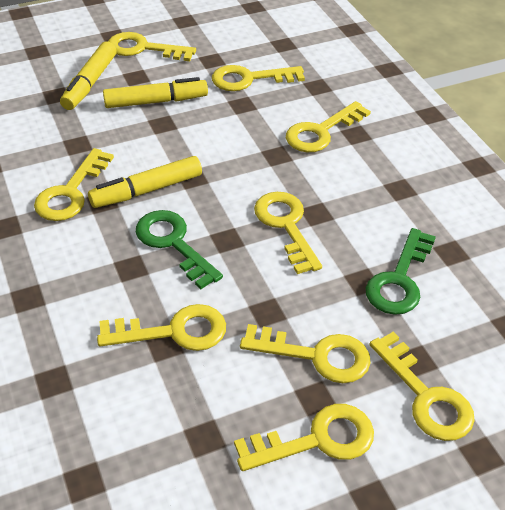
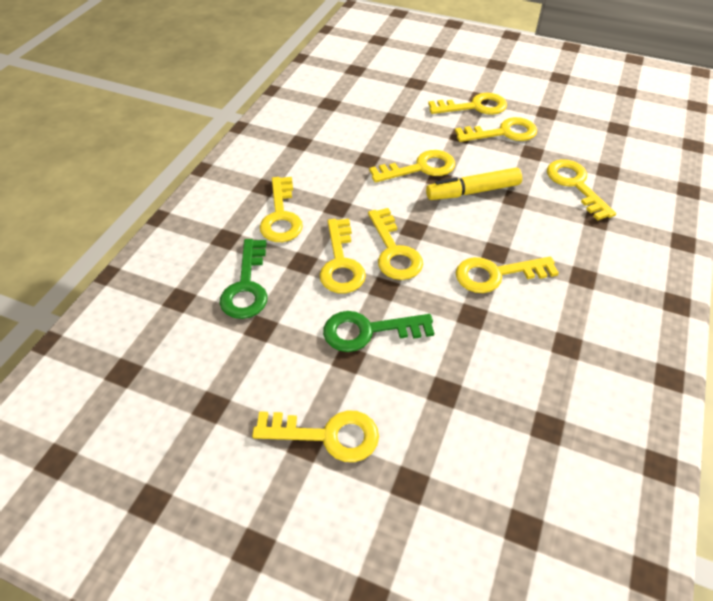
yellow marker: 3 -> 1

